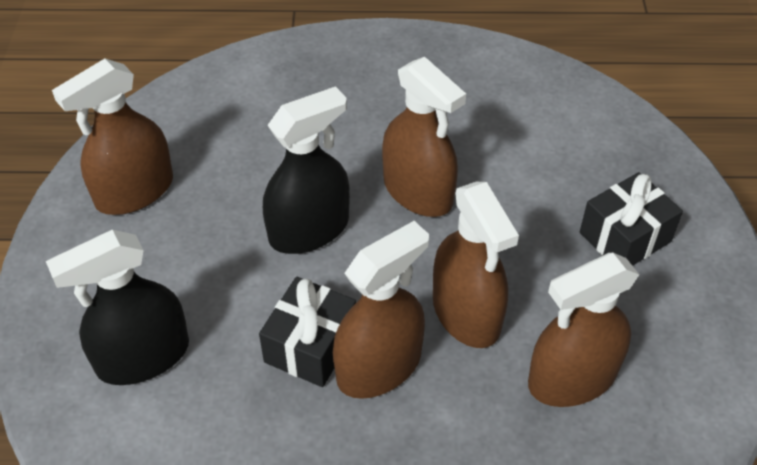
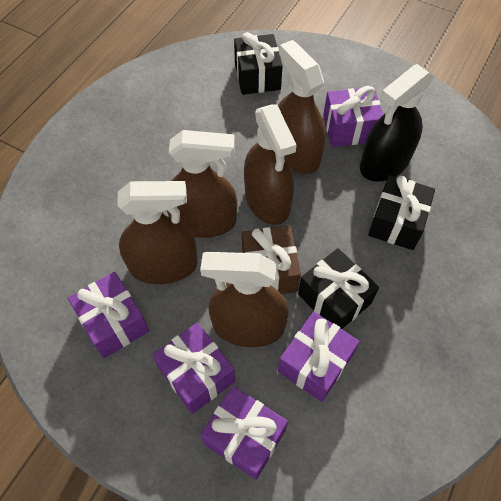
black gift: 2 -> 3
black spray bottle: 2 -> 1
brown gift: 0 -> 1
purple gift: 0 -> 5

